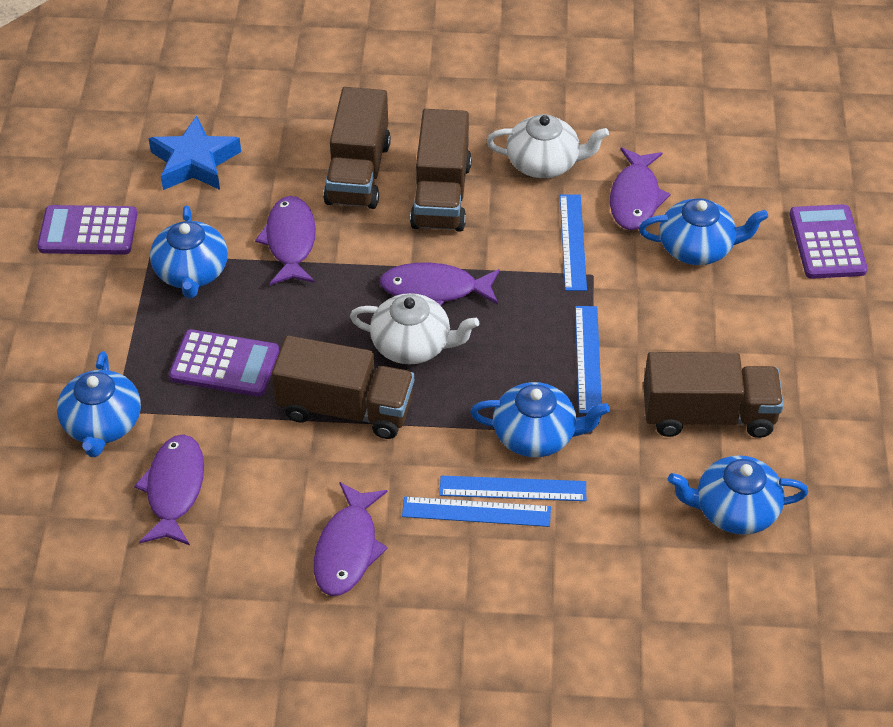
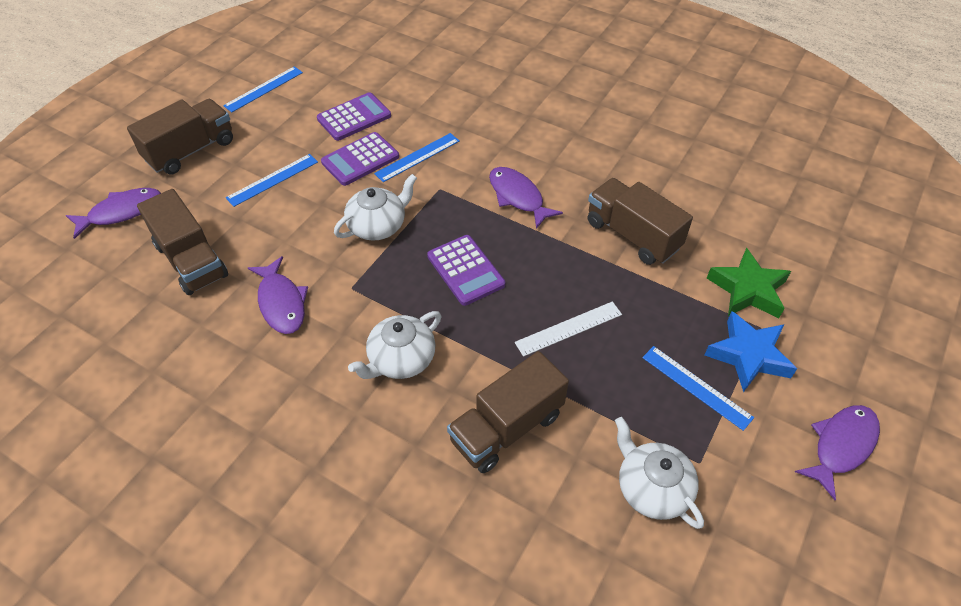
blue teapot: 5 -> 0
green star: 0 -> 1
purple fish: 5 -> 4
white ruler: 0 -> 1
white teapot: 2 -> 3

